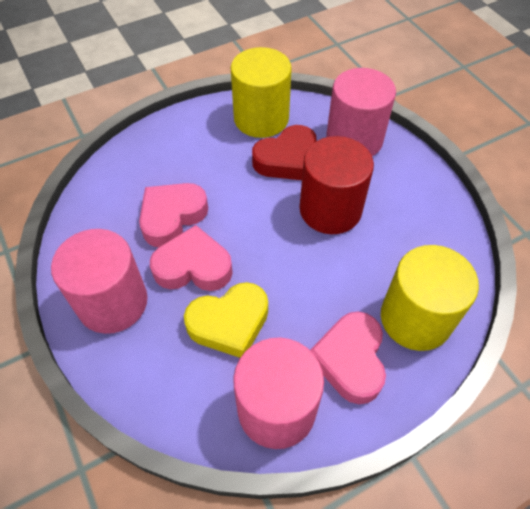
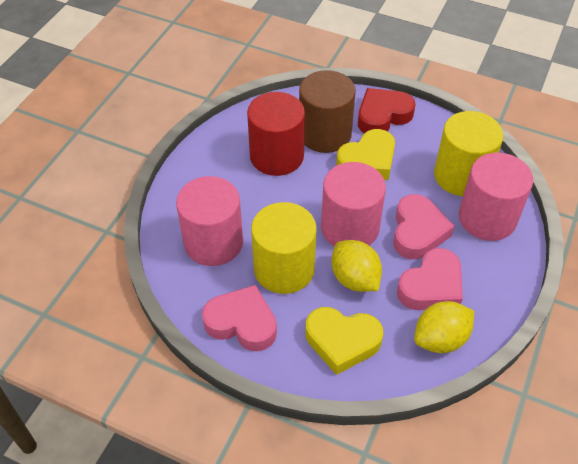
brown cylinder: 0 -> 1
yellow heart: 1 -> 2
yellow lemon: 0 -> 2

